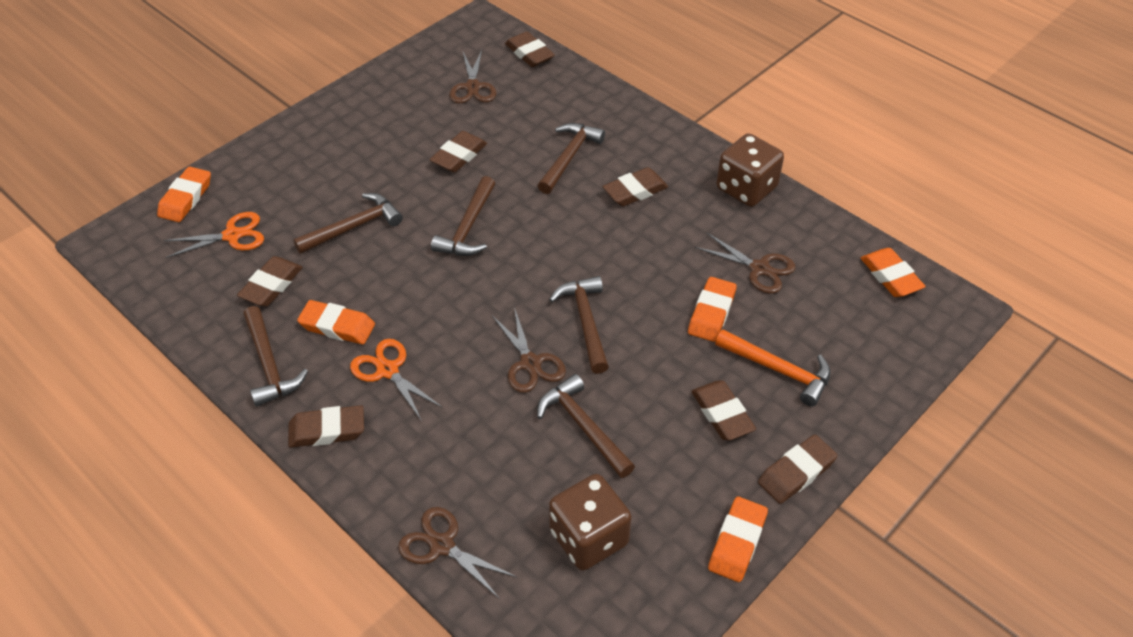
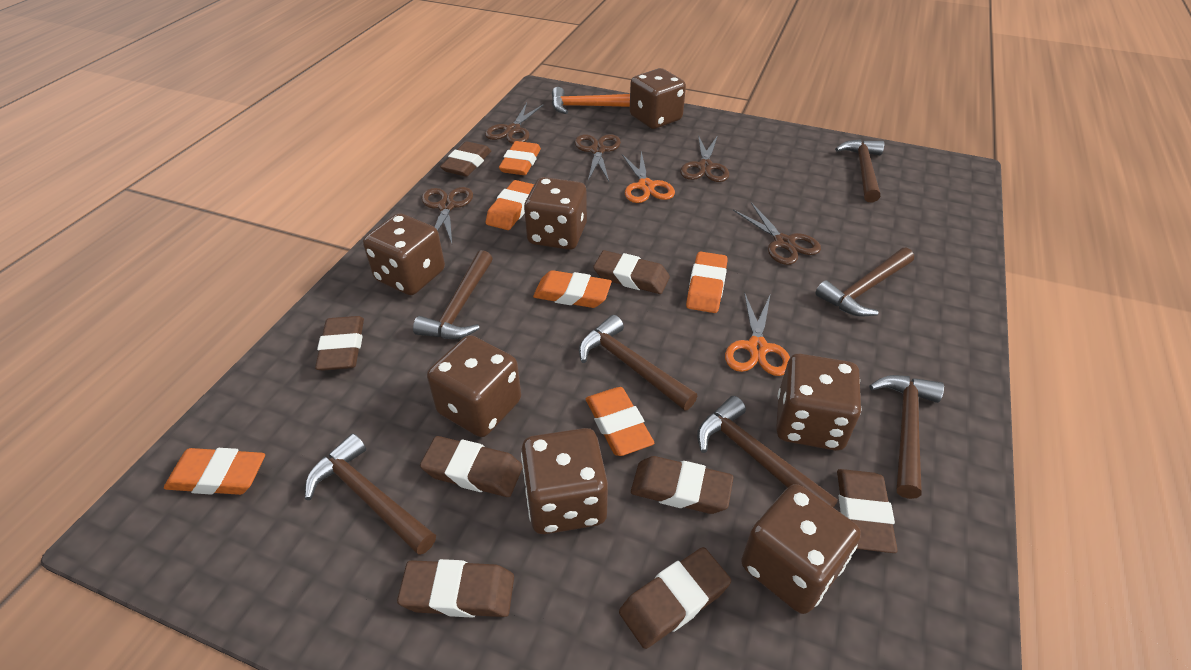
brown dice: 2 -> 7
brown eraser: 7 -> 8
brown hammer: 6 -> 7
brown scissors: 4 -> 5
orange eraser: 5 -> 6

